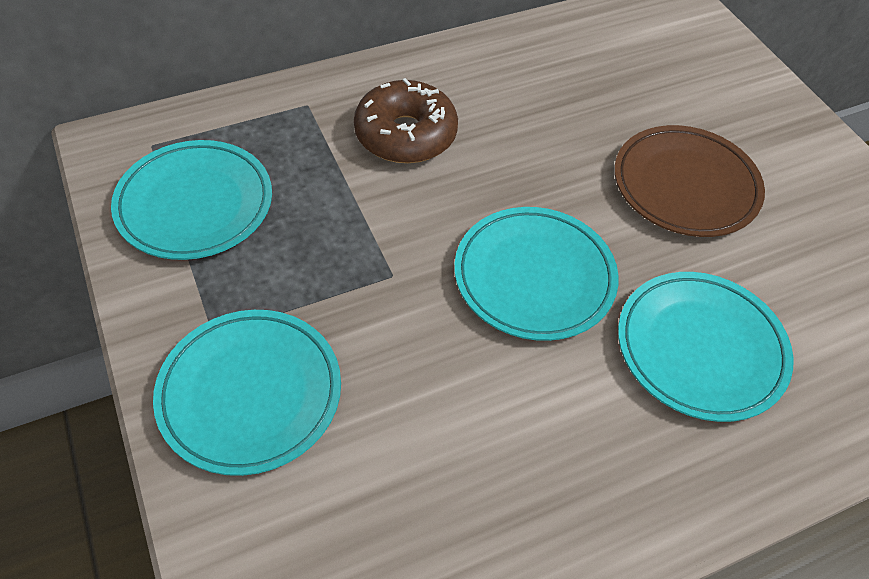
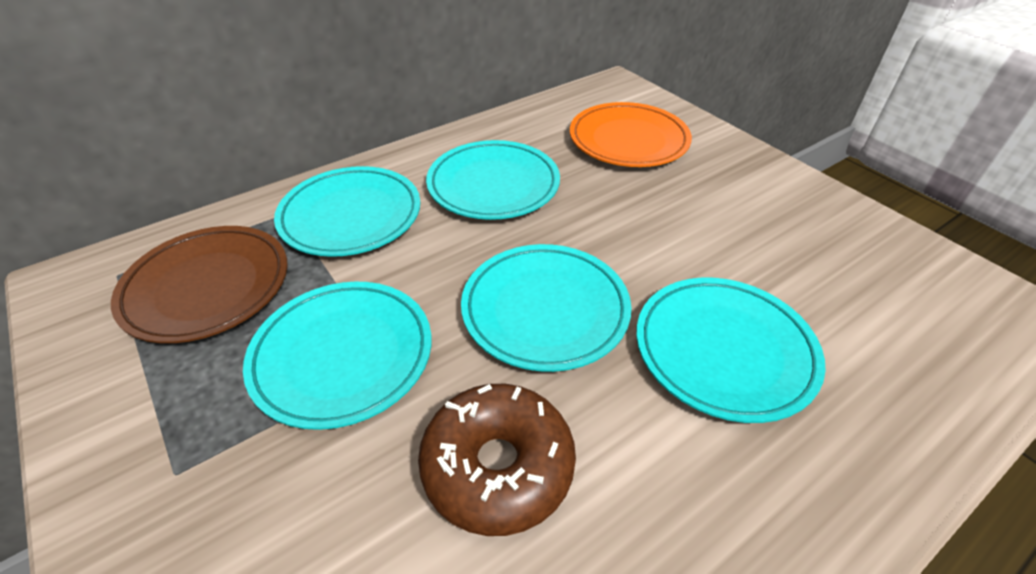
orange plate: 0 -> 1
turquoise plate: 4 -> 5

